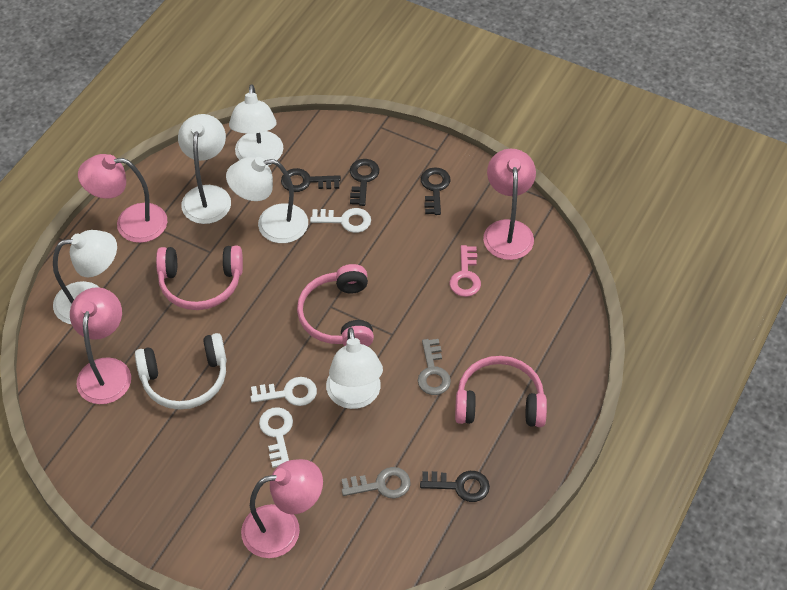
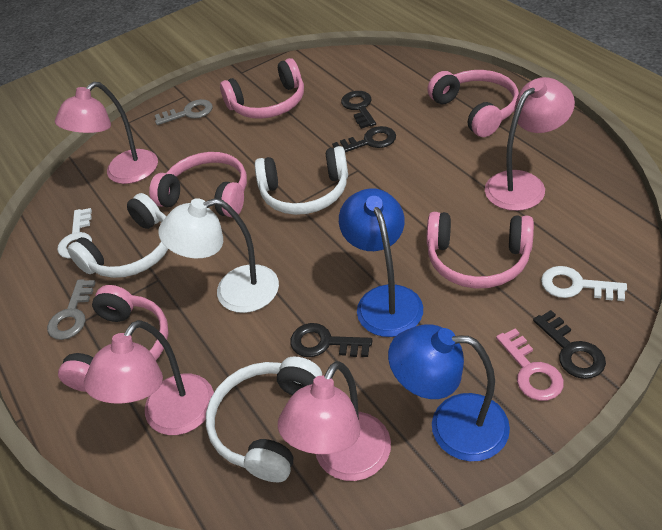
blue lamp: 0 -> 2
pink headphones: 3 -> 5
white headphones: 1 -> 3
white key: 3 -> 2
white lamp: 5 -> 1

